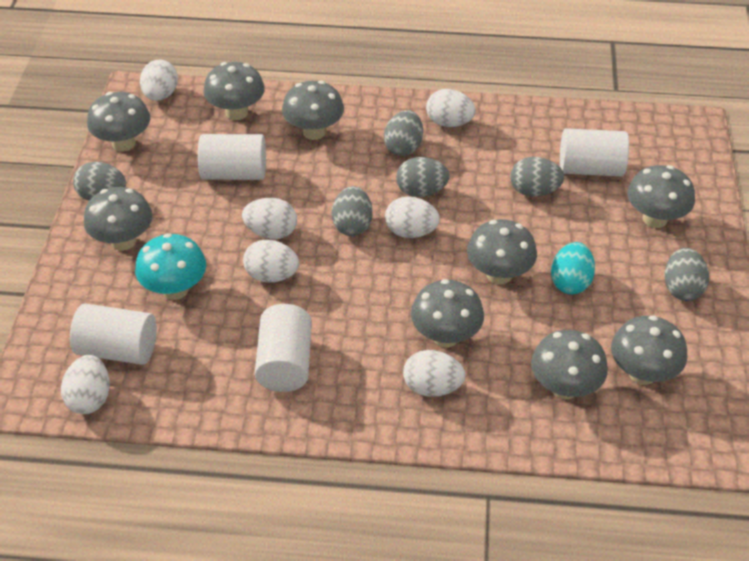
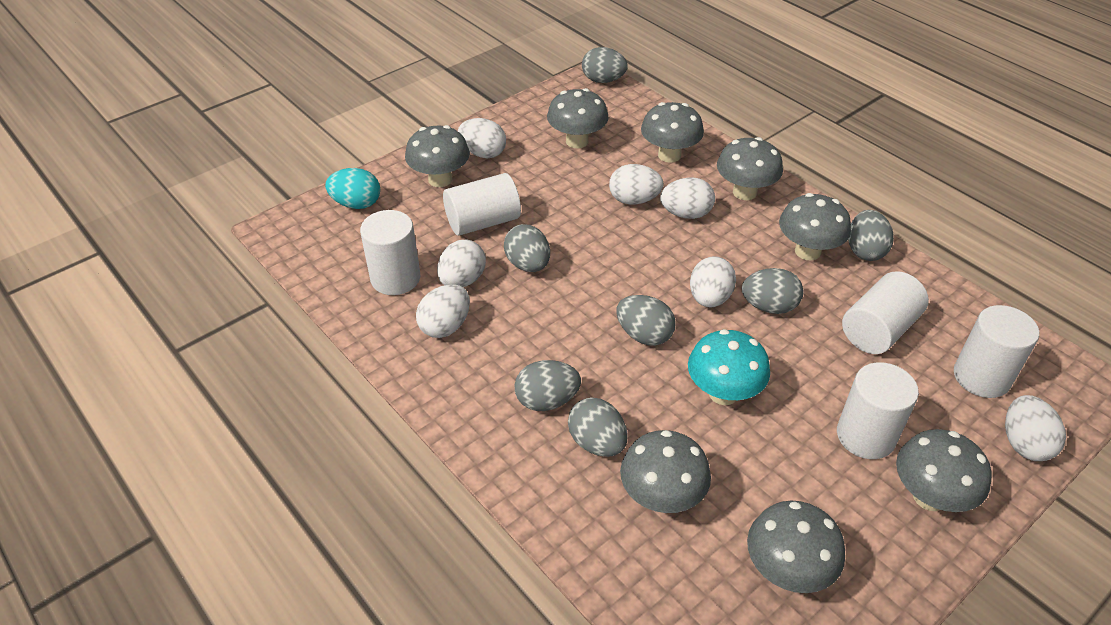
grey egg: 6 -> 7
grey mushroom: 9 -> 8
white cylinder: 4 -> 5

